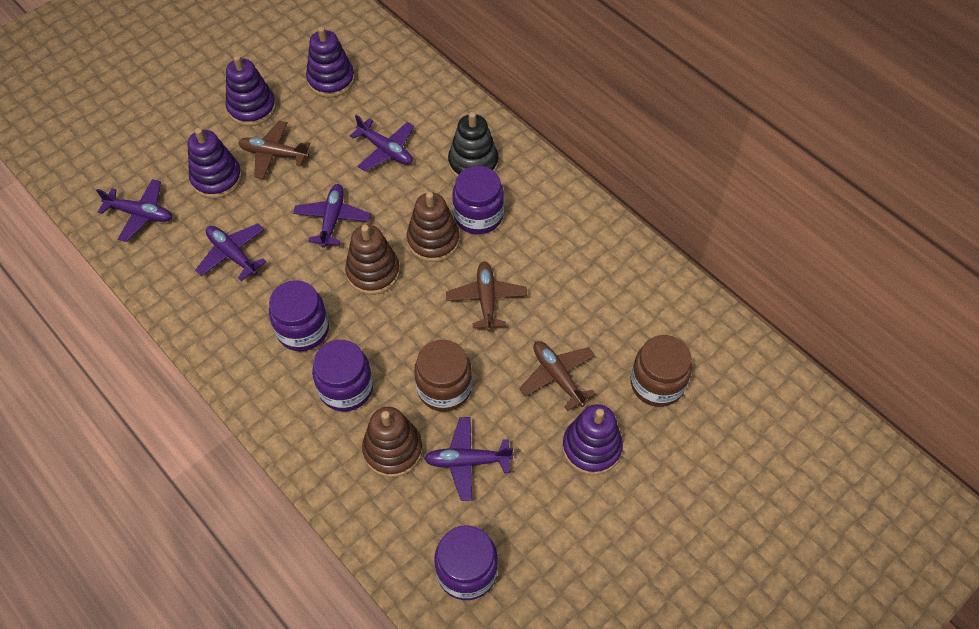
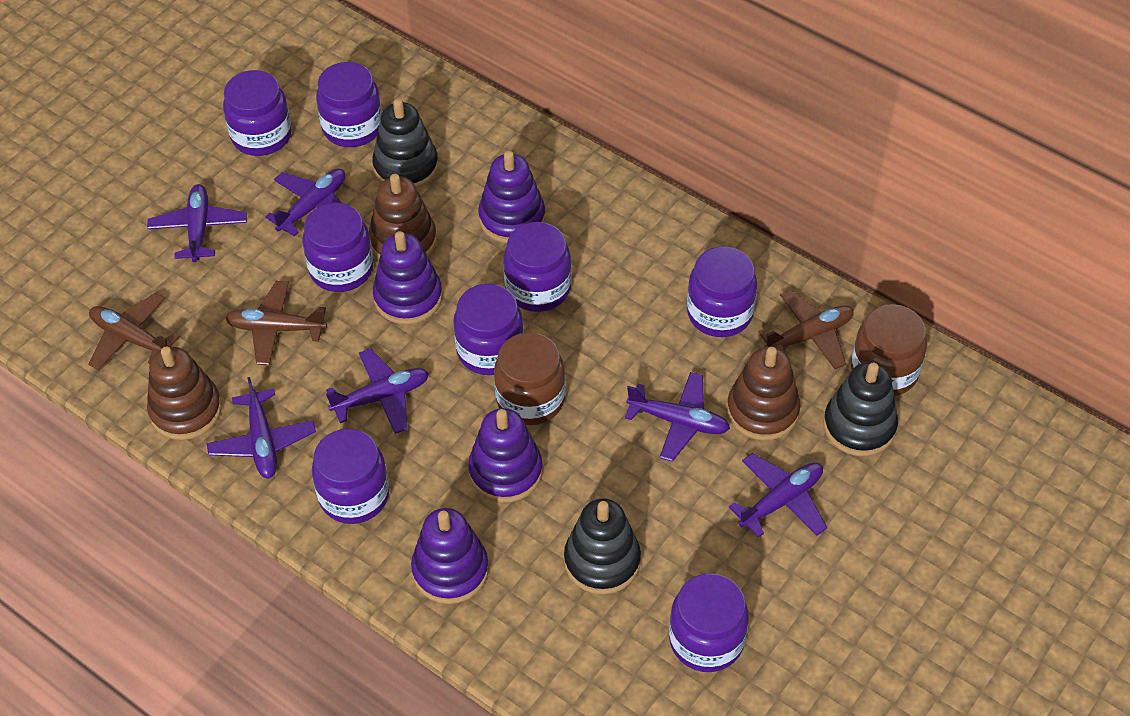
black stacking toy: 1 -> 3
purple jar: 4 -> 8
purple plane: 5 -> 6

